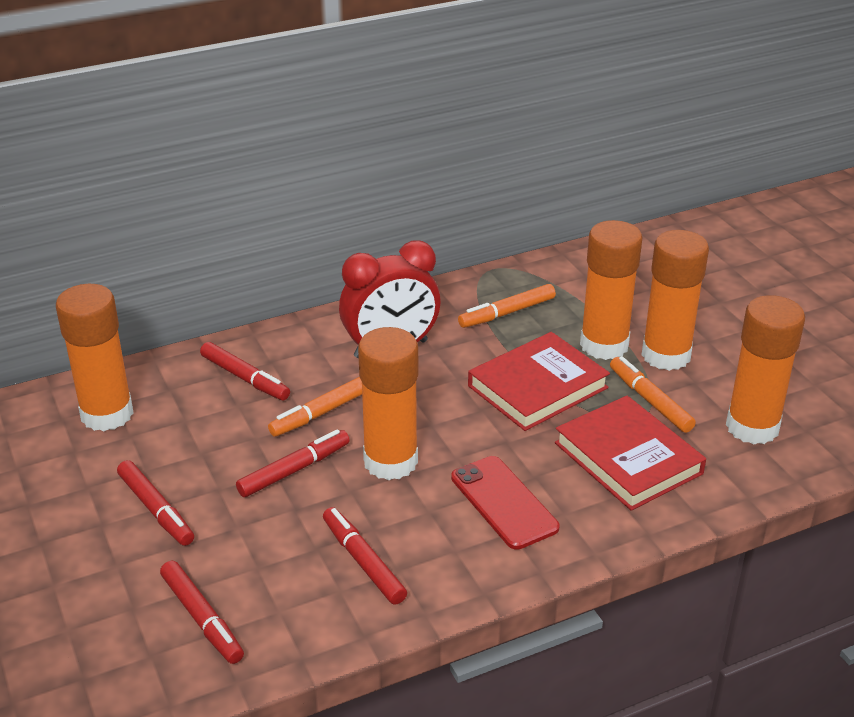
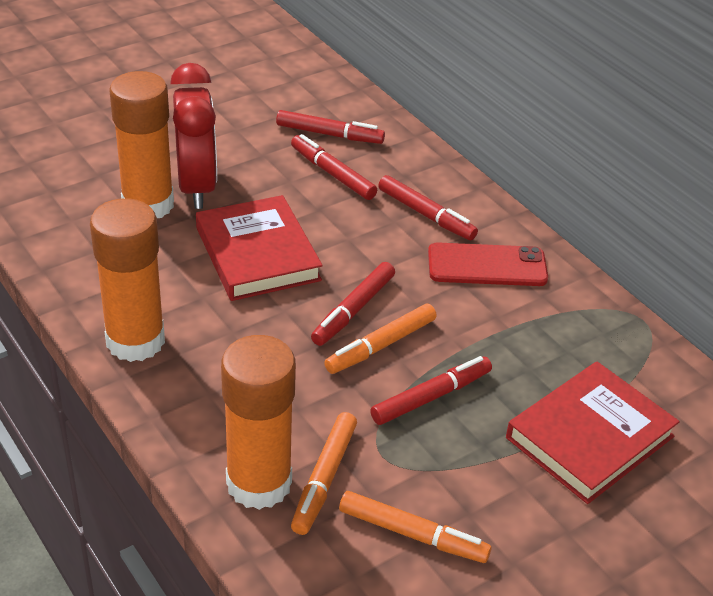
orange glue stick: 5 -> 3

